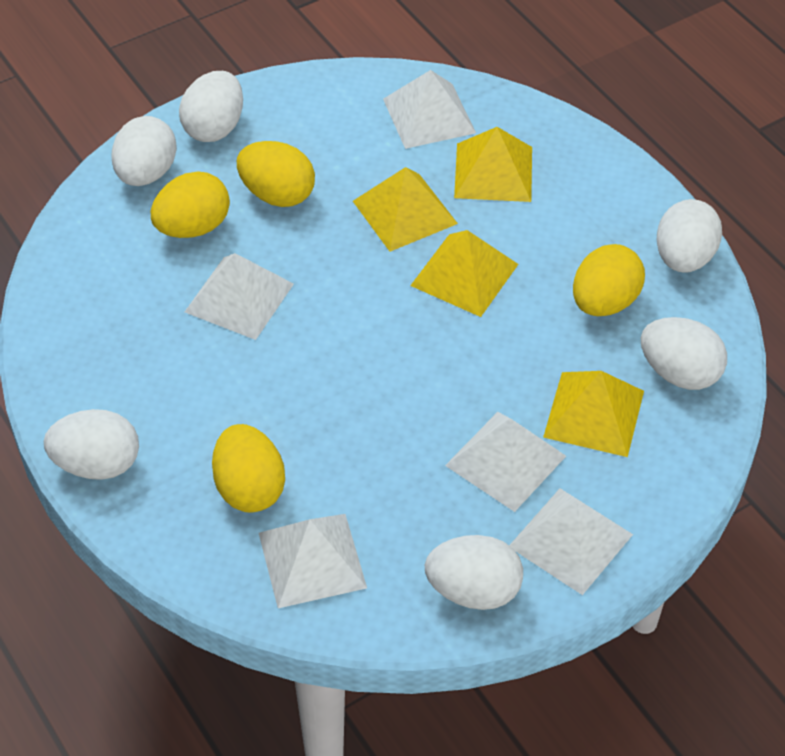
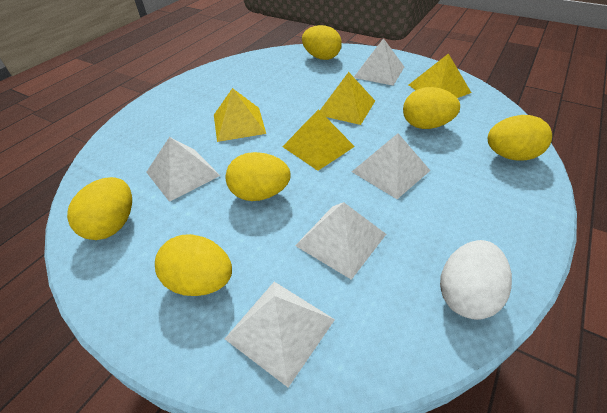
white egg: 6 -> 1
yellow egg: 4 -> 6

